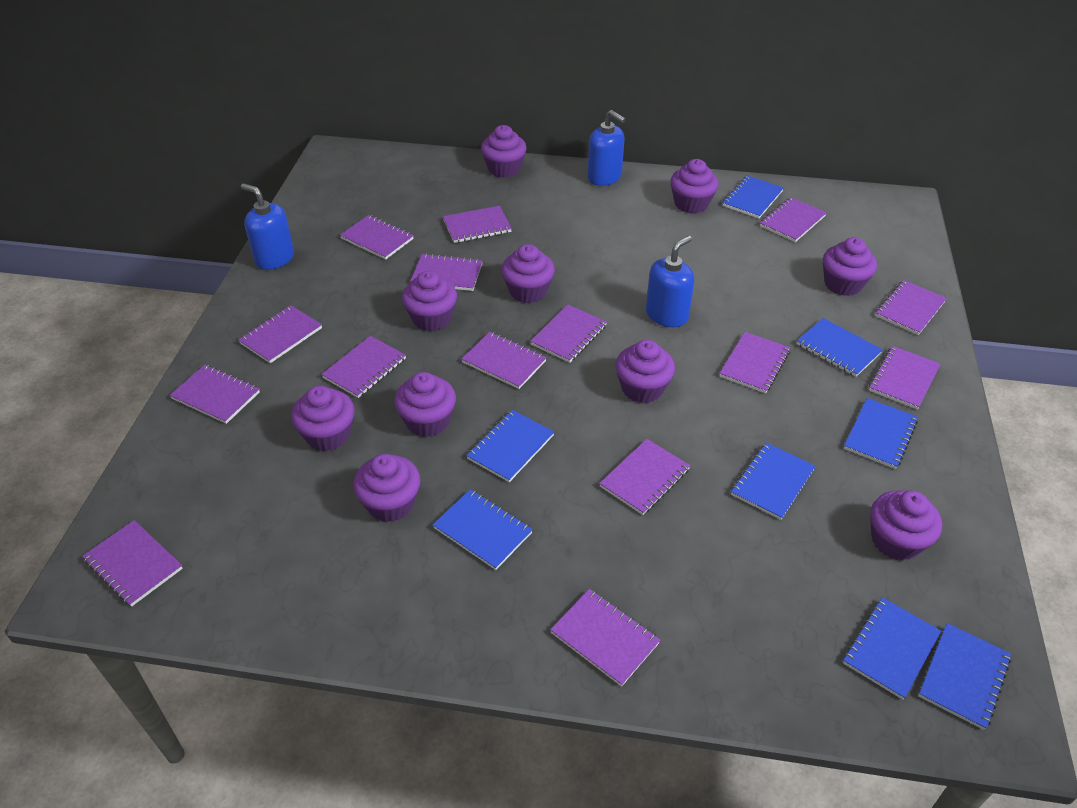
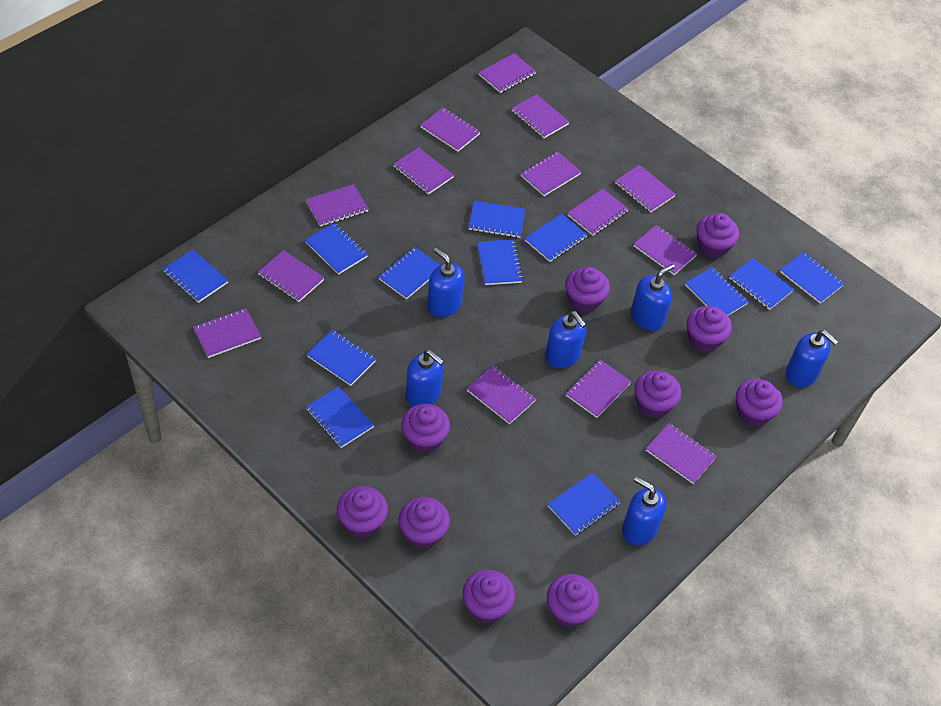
blue notebook: 8 -> 12
blue soap dispenser: 3 -> 6
purple notebook: 15 -> 14

